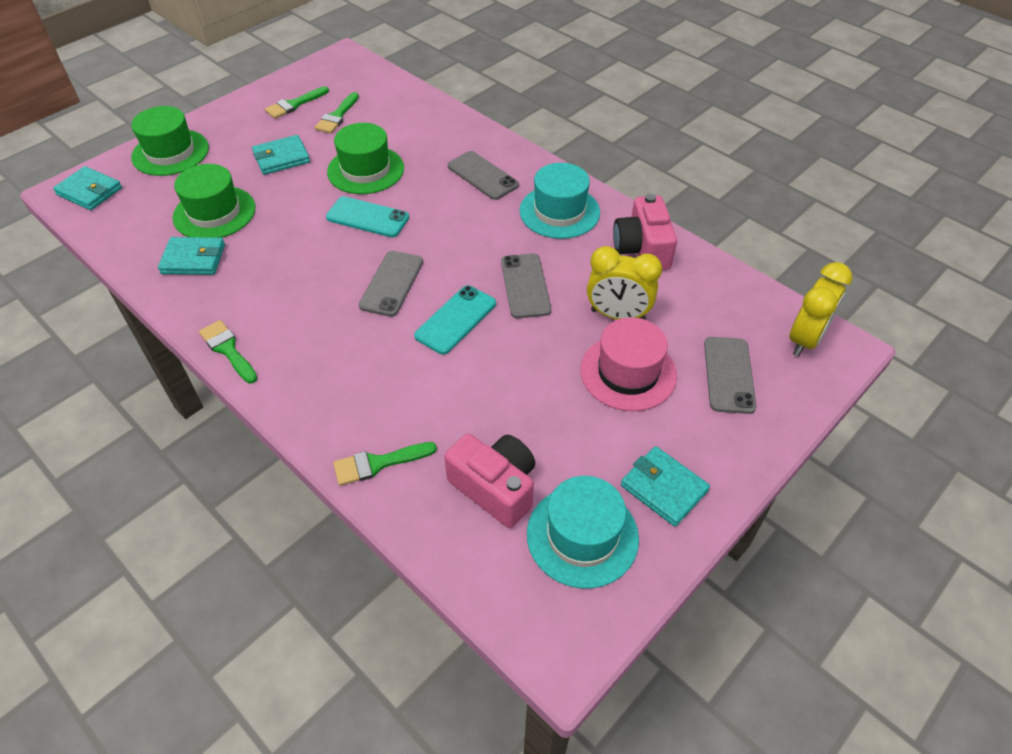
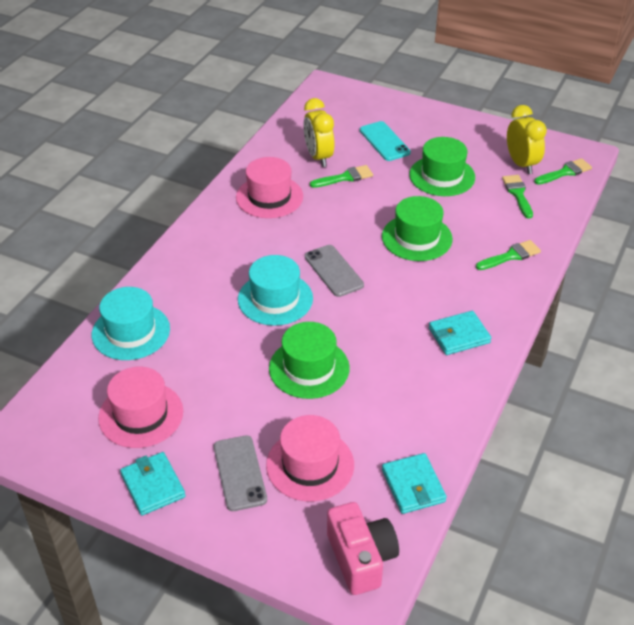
grey phone: 4 -> 2
pink camera: 2 -> 1
pink hat: 1 -> 3
turquoise phone: 2 -> 1
turquoise wallet: 4 -> 3

